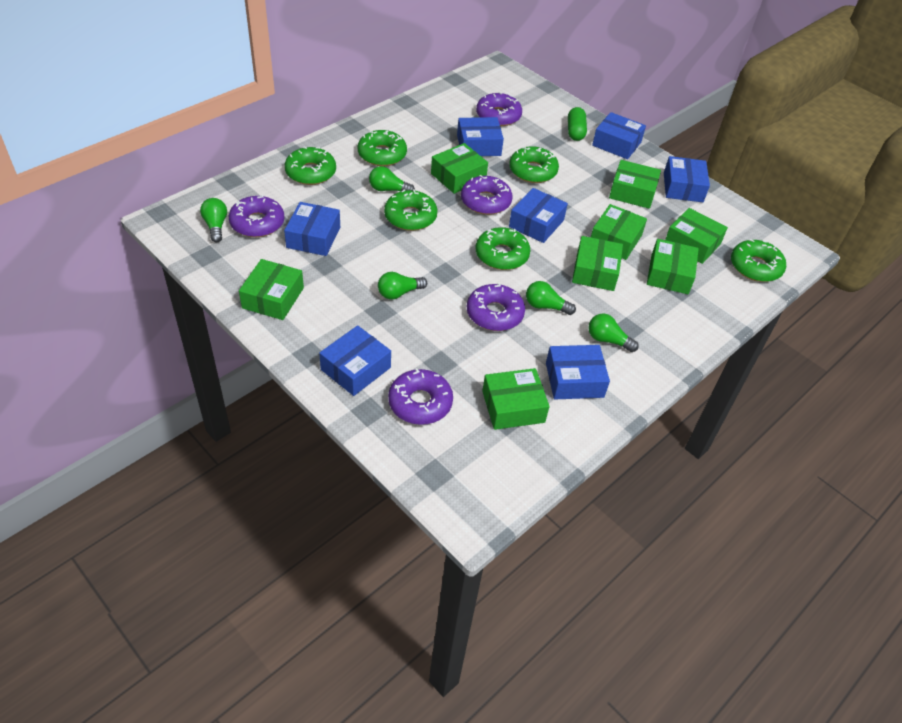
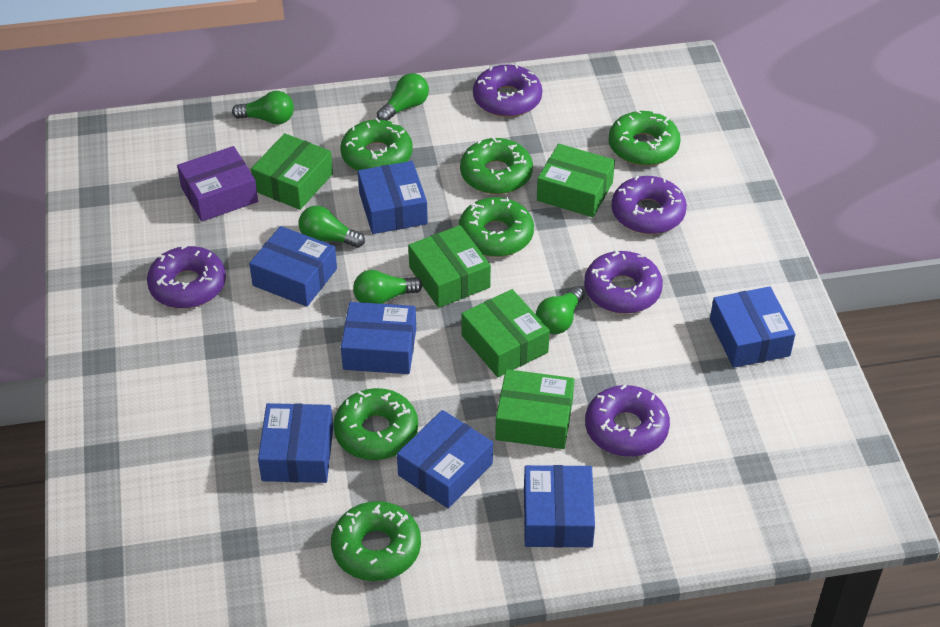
green box: 8 -> 5
green capsule: 1 -> 0
purple box: 0 -> 1

